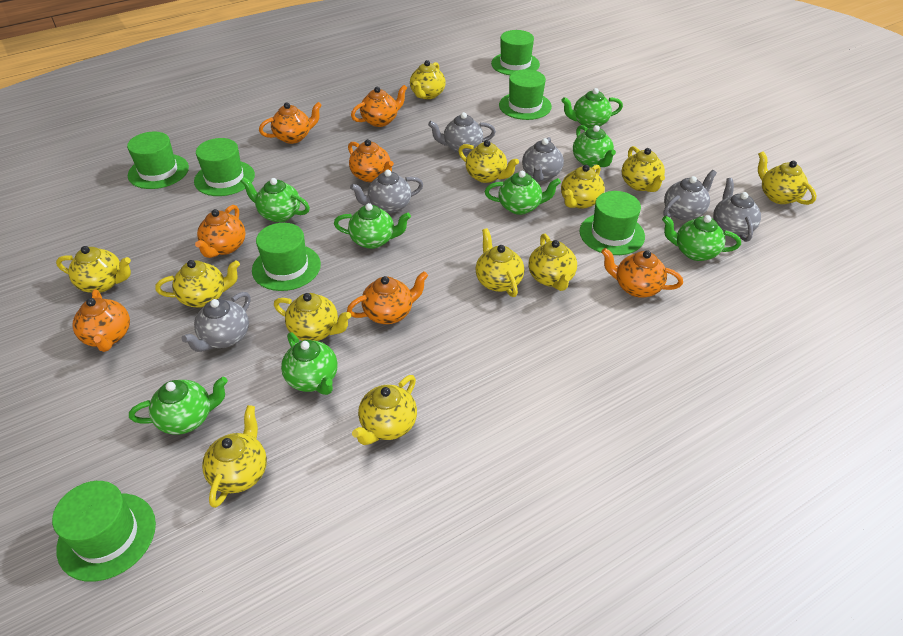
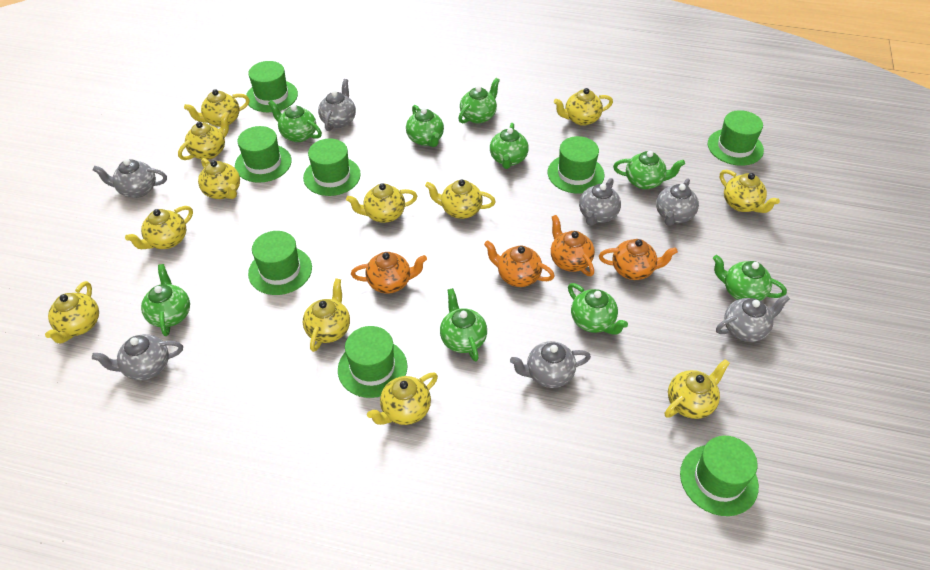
green hat: 7 -> 8
green teapot: 8 -> 9
grey teapot: 6 -> 7
orange teapot: 7 -> 4

